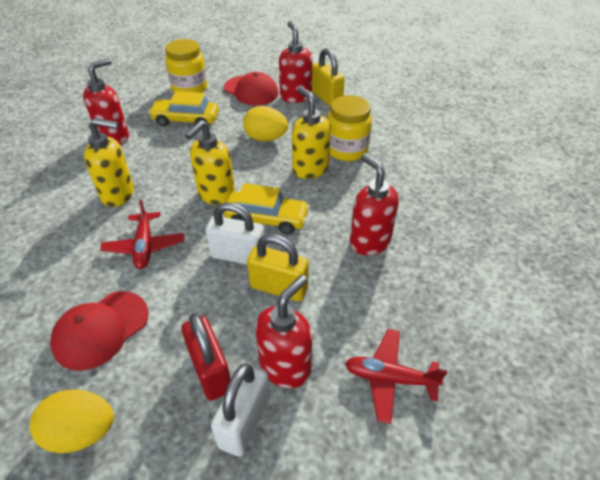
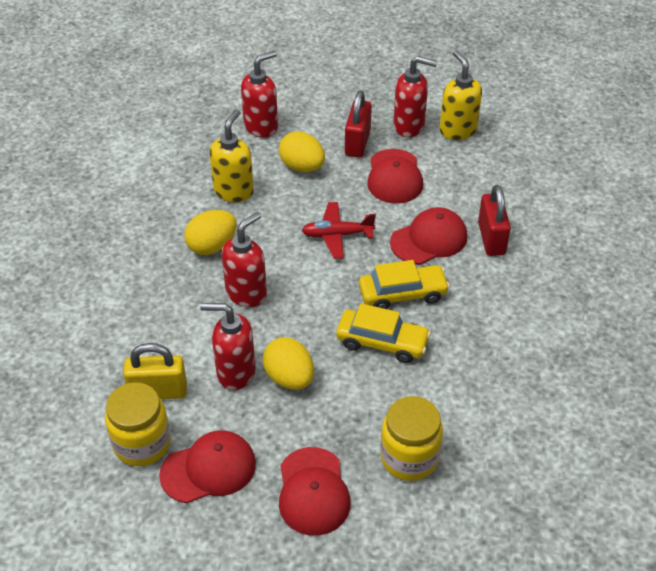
red cap: 2 -> 4
red padlock: 1 -> 2
red plane: 2 -> 1
white padlock: 2 -> 0
yellow egg: 2 -> 3
yellow padlock: 2 -> 1
yellow soap dispenser: 3 -> 2

